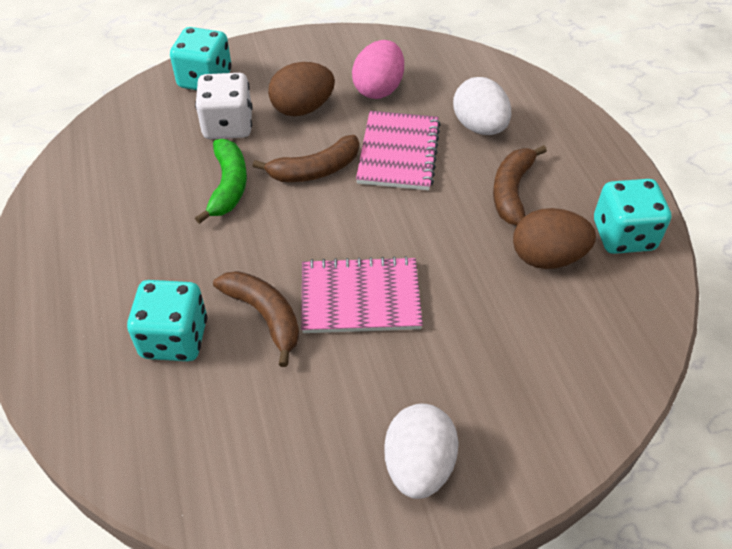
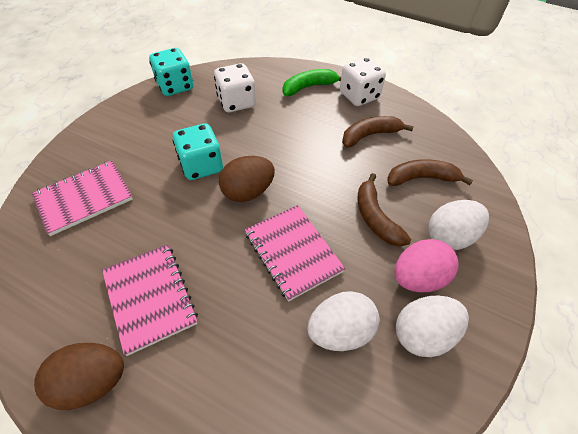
pink notebook: 2 -> 3
turquoise dice: 3 -> 2
white dice: 1 -> 2
white egg: 2 -> 3

